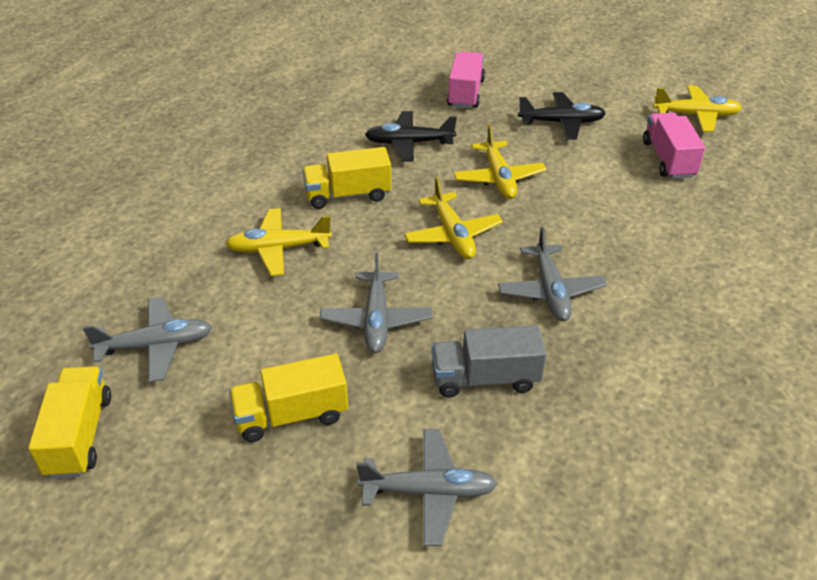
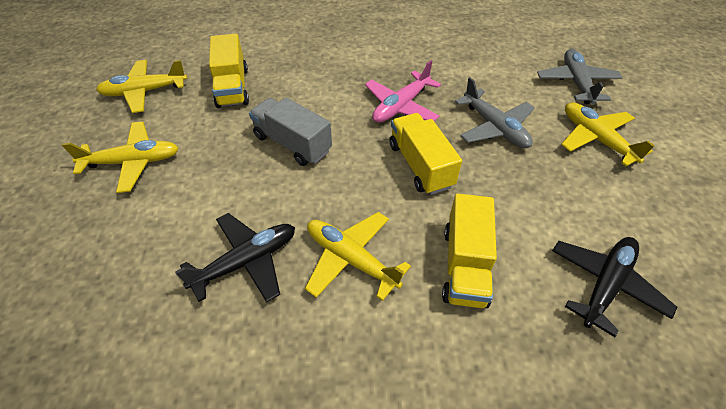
grey plane: 4 -> 2
pink plane: 0 -> 1
pink truck: 2 -> 0

